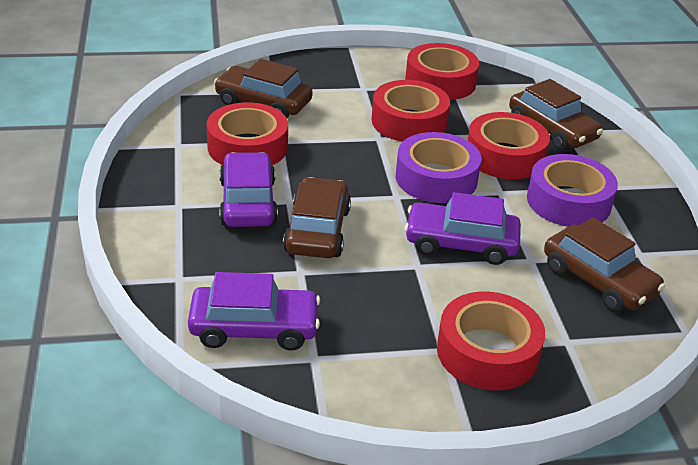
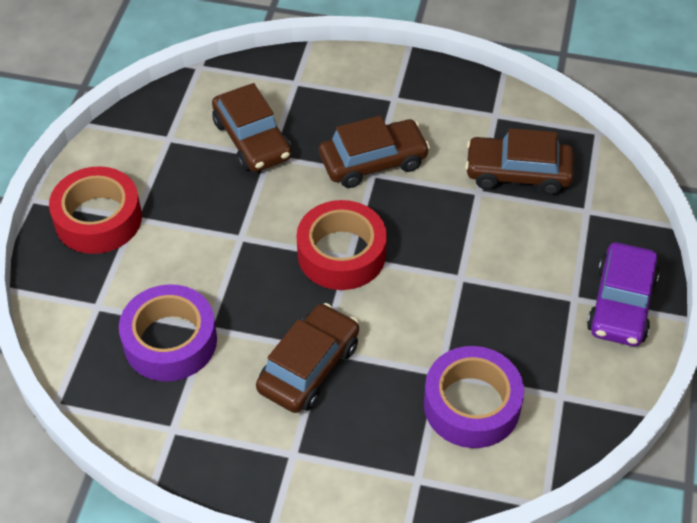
purple car: 3 -> 1
red tape: 5 -> 2

